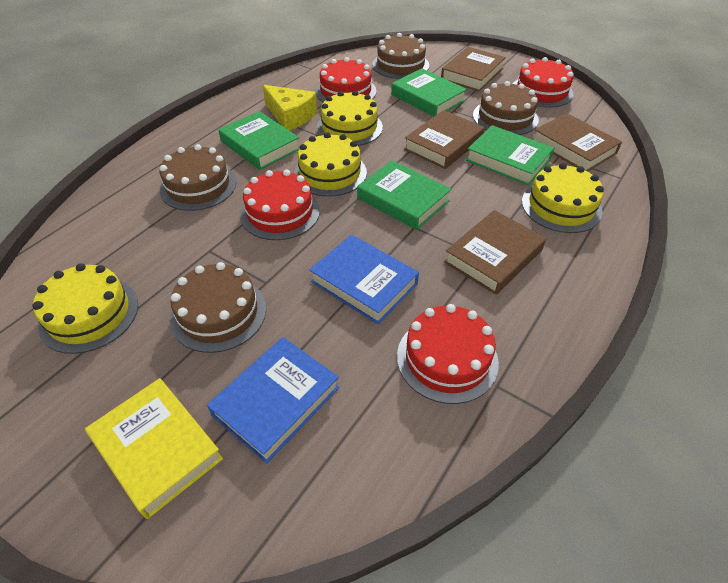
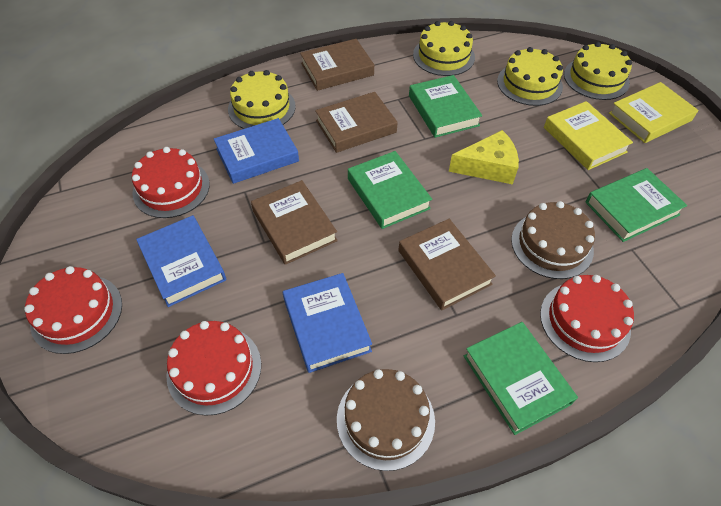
blue book: 2 -> 3
brown cake: 4 -> 2
yellow book: 1 -> 2

